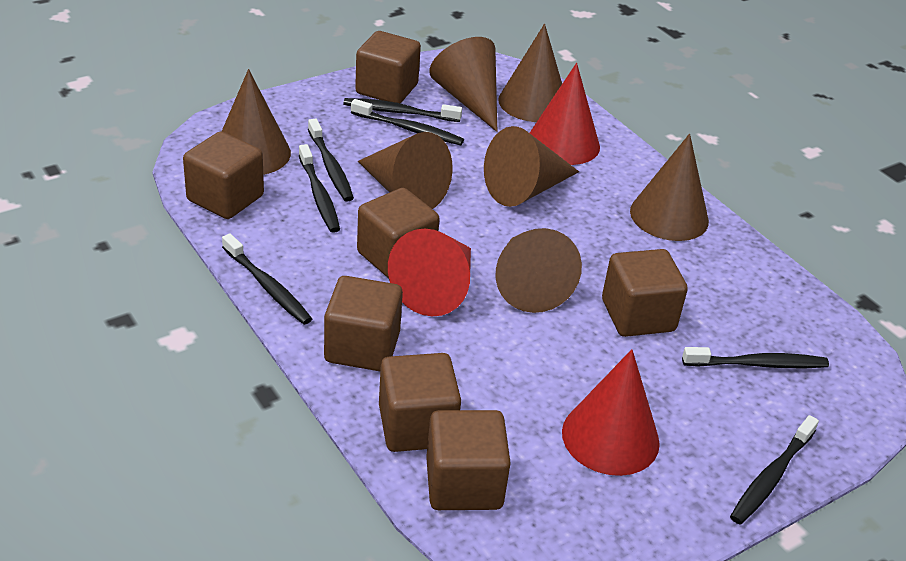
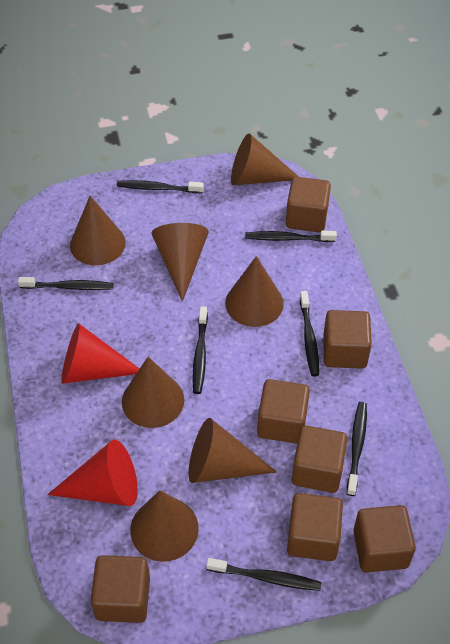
red cone: 3 -> 2

